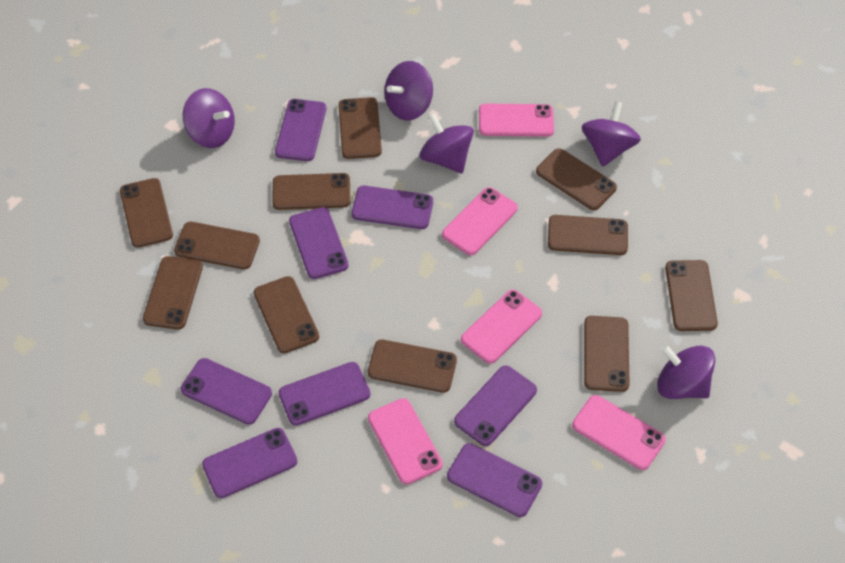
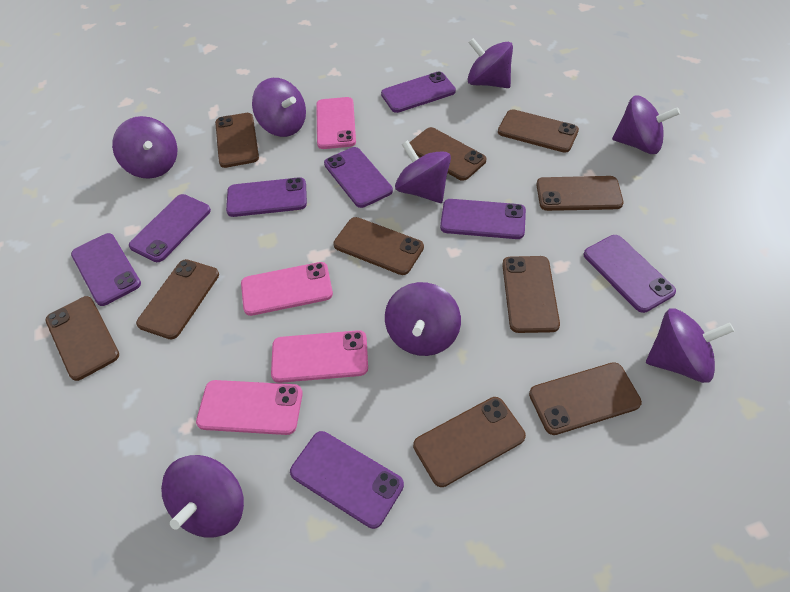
brown phone: 11 -> 10
pink phone: 5 -> 4
purple spinning top: 5 -> 8

